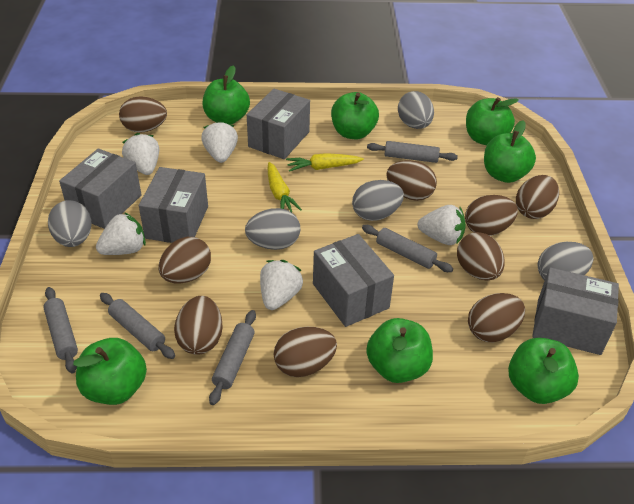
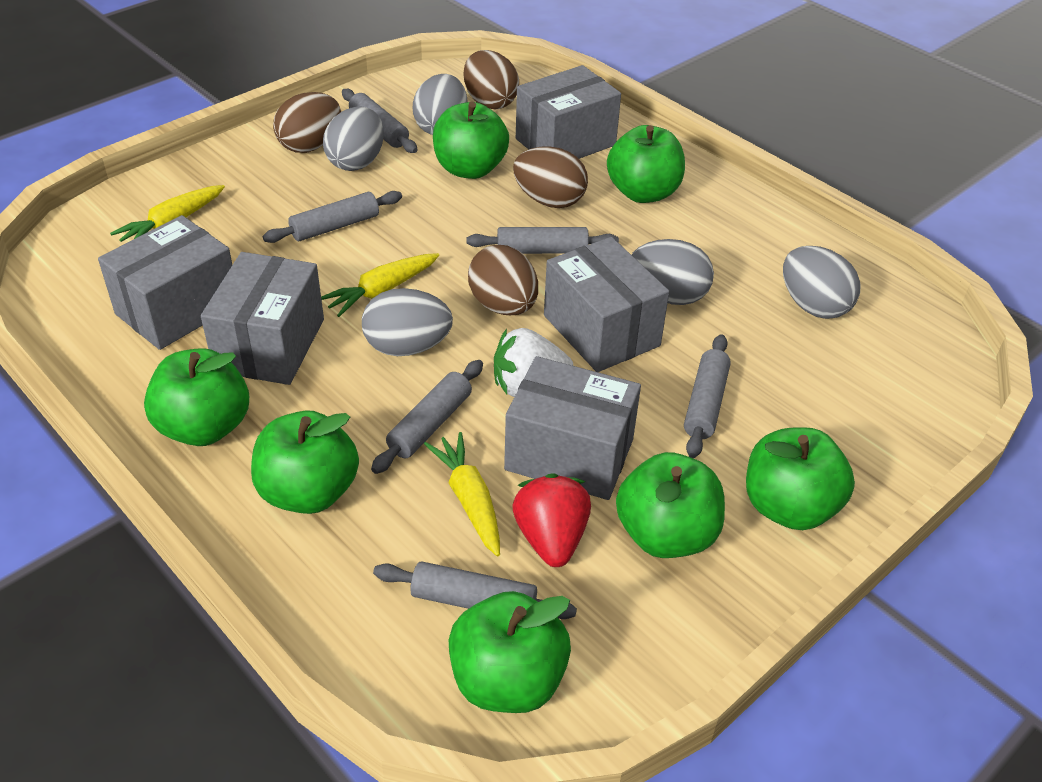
brown egg: 9 -> 4
grey rolling pin: 5 -> 6
red strawberry: 0 -> 1
white strawberry: 5 -> 1
yellow carrot: 2 -> 3

